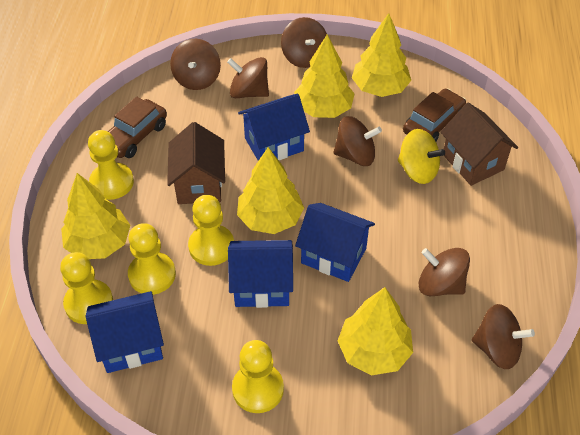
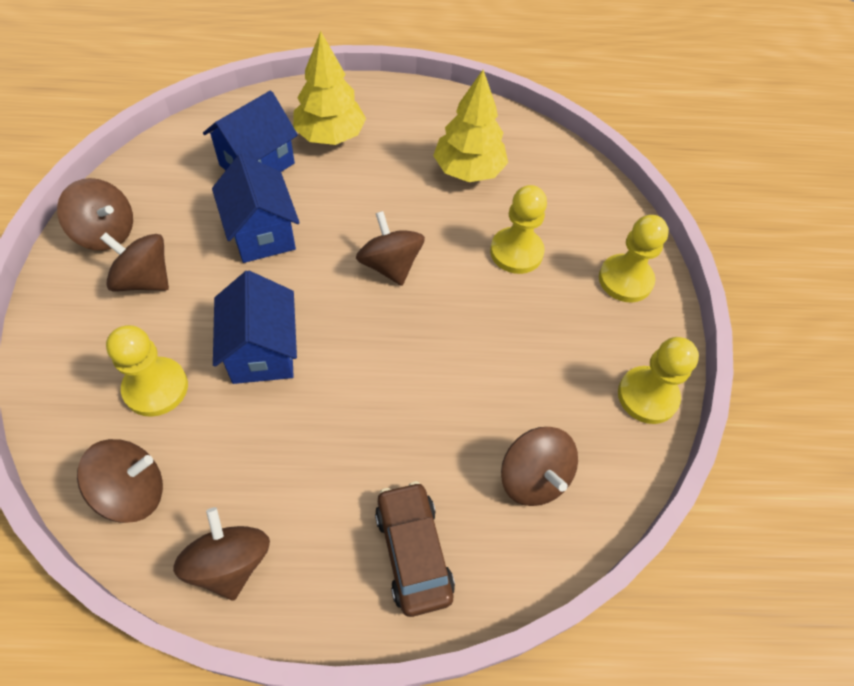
blue house: 4 -> 3
brown car: 2 -> 1
brown house: 2 -> 0
yellow pawn: 5 -> 4
yellow spinning top: 1 -> 0
yellow tree: 5 -> 2

